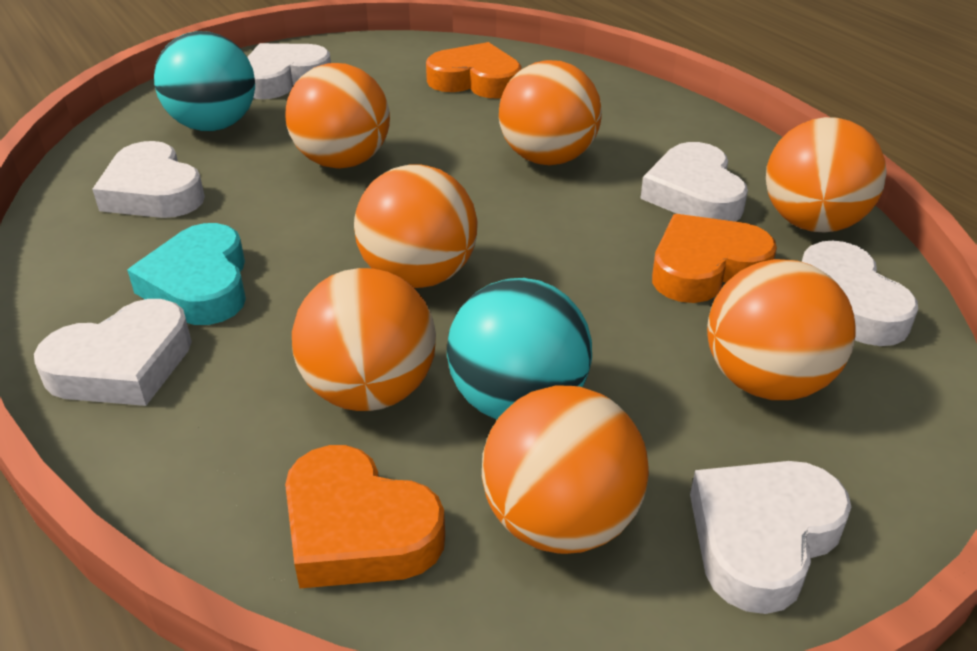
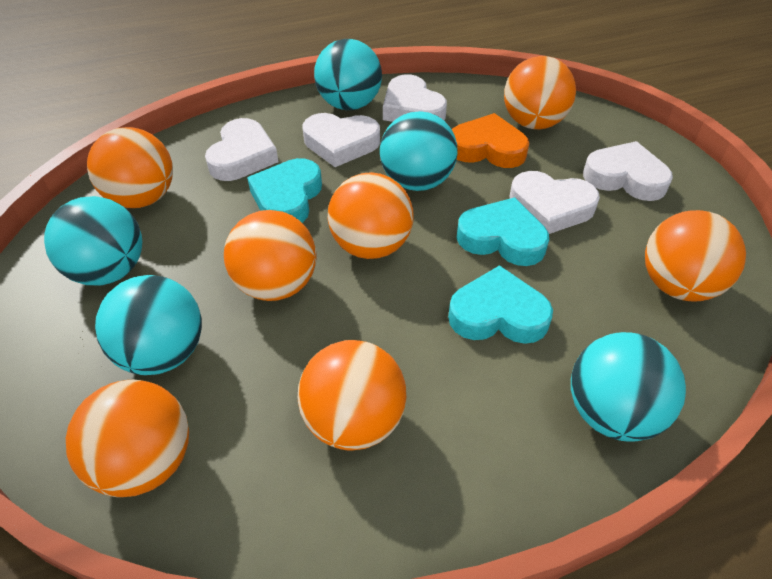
orange heart: 3 -> 1
turquoise ball: 2 -> 5
turquoise heart: 1 -> 3
white heart: 6 -> 5

